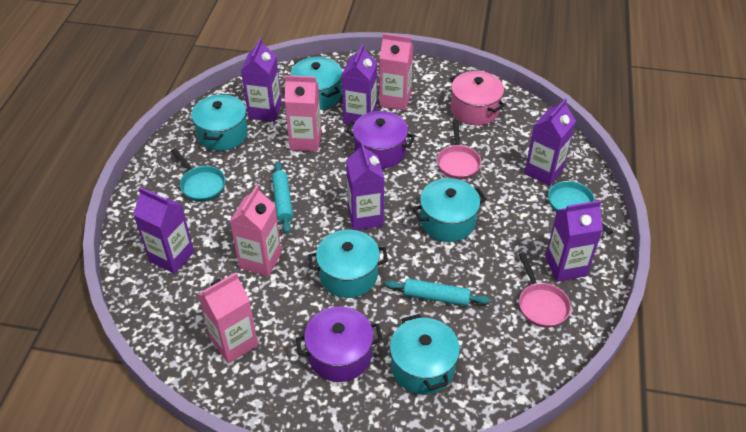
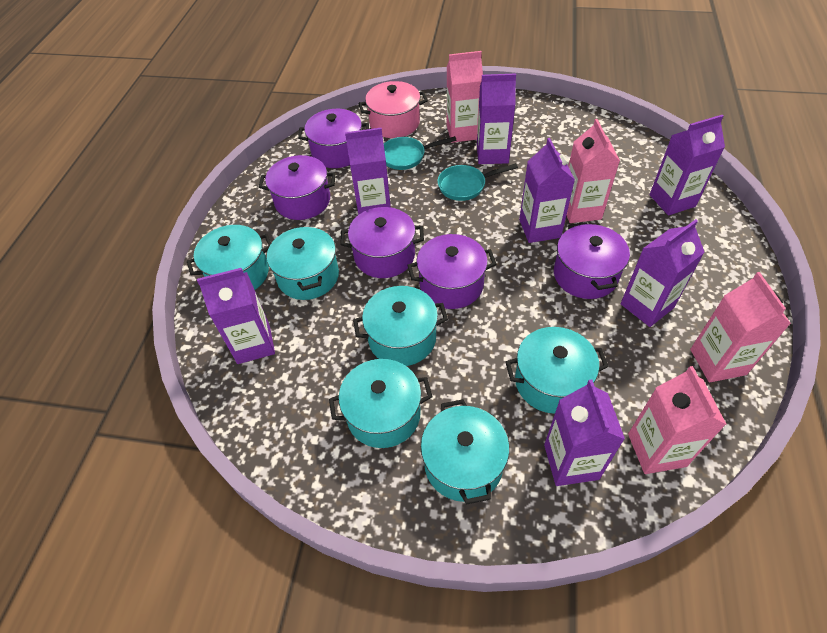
pink pan: 2 -> 0
purple carton: 6 -> 7
purple pot: 2 -> 5
turquoise pot: 5 -> 6
turquoise rolling pin: 2 -> 0

